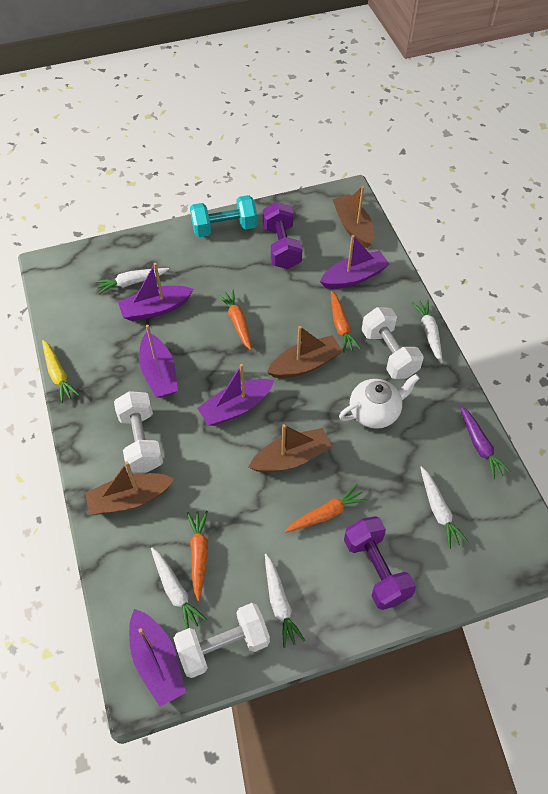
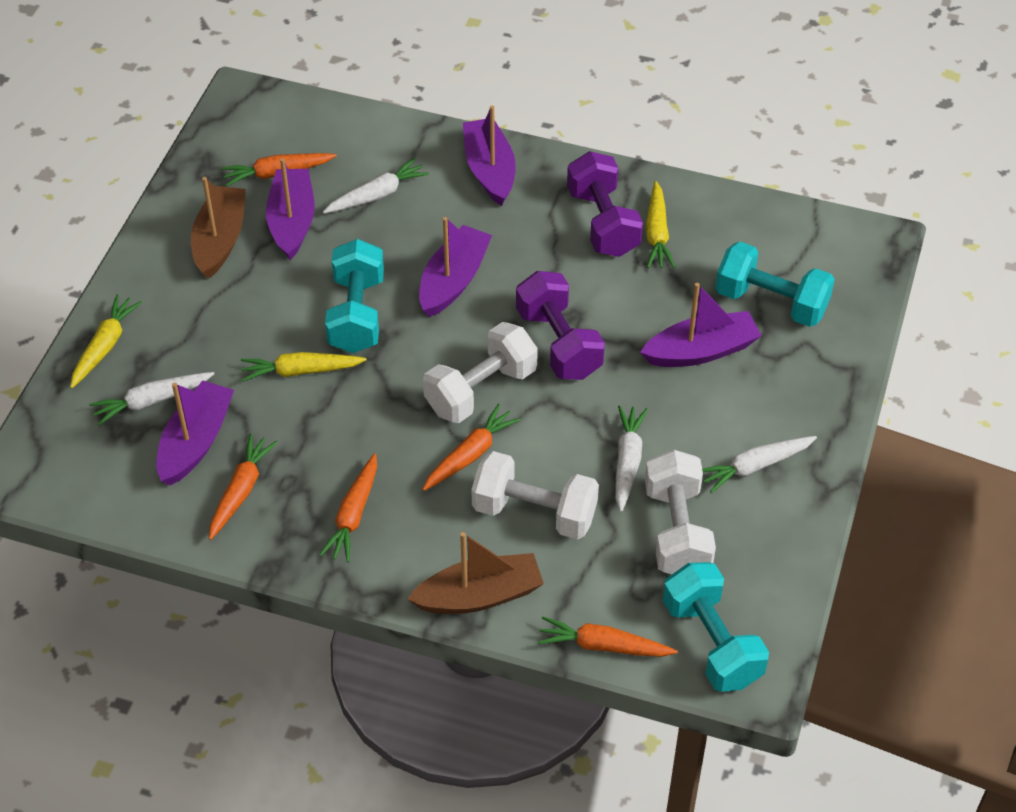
brown boat: 4 -> 2
orange carrot: 4 -> 5
purple carrot: 1 -> 0
turquoise dumbbell: 1 -> 3
white carrot: 5 -> 4
white teapot: 1 -> 0
yellow carrot: 1 -> 3

